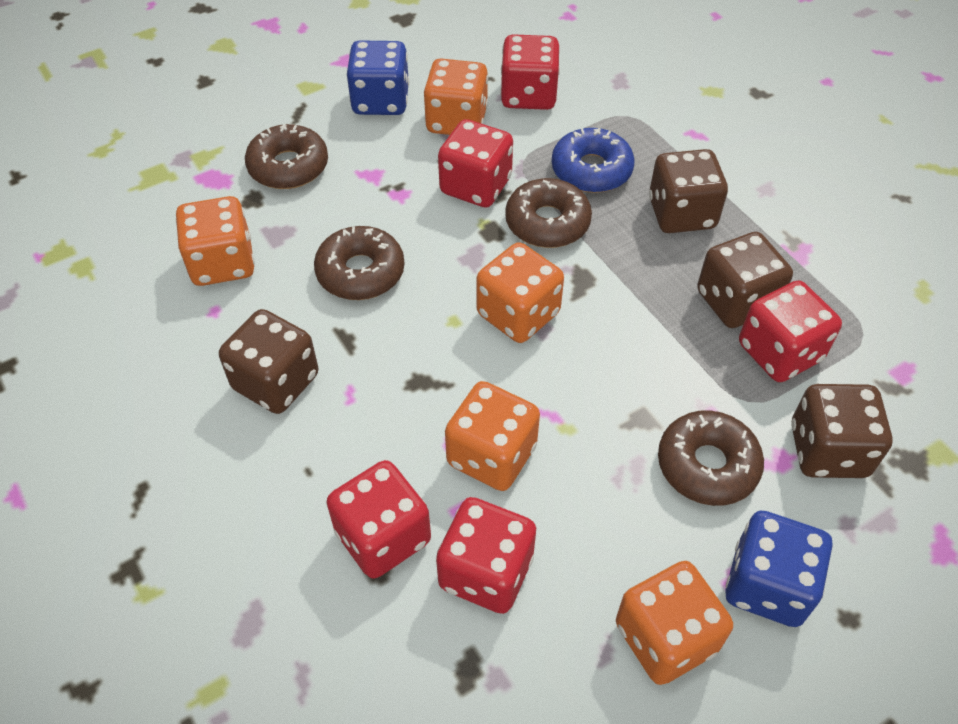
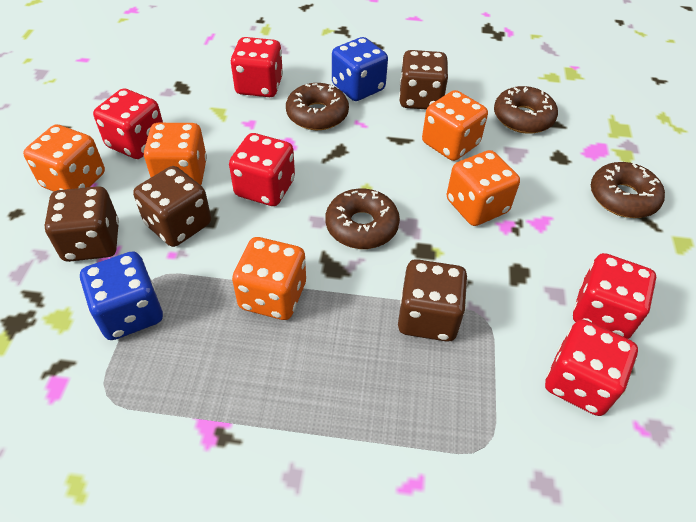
blue donut: 1 -> 0

